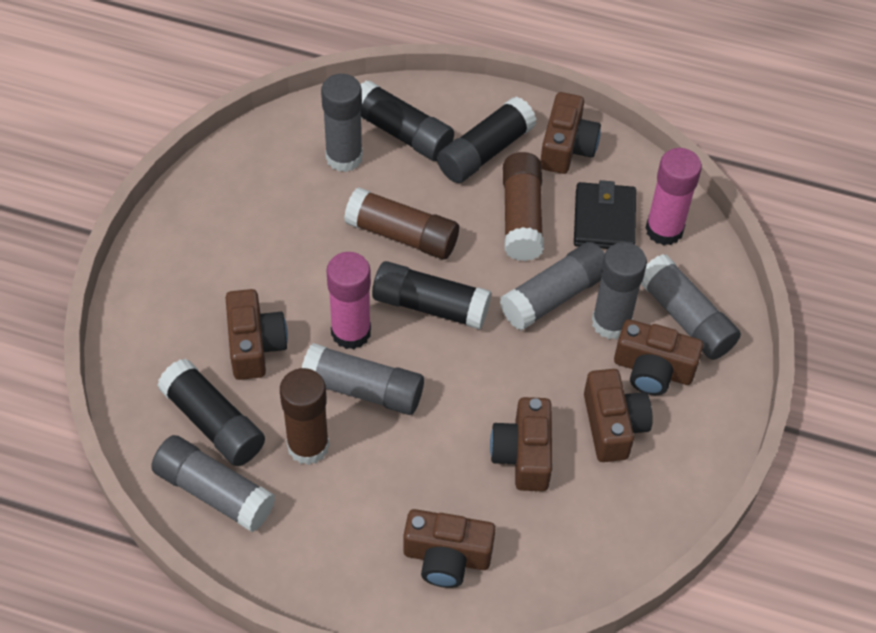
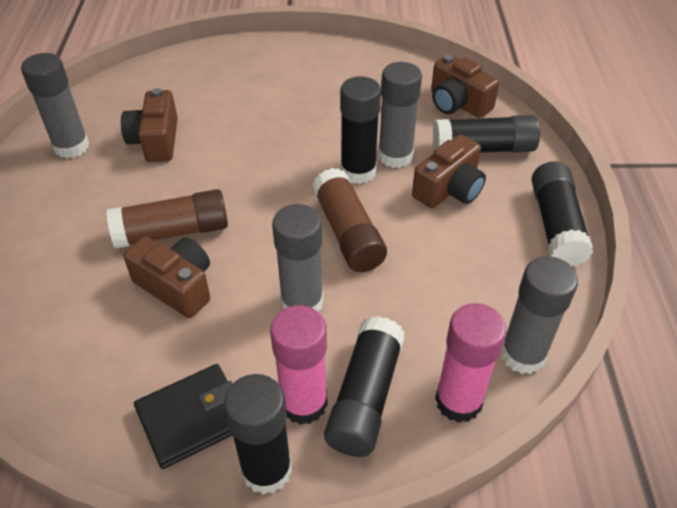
black glue stick: 4 -> 5
brown camera: 6 -> 4
brown glue stick: 3 -> 2
grey glue stick: 6 -> 4

